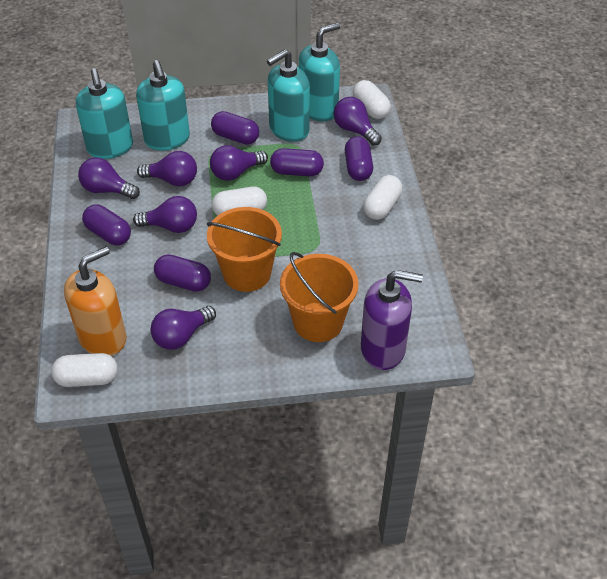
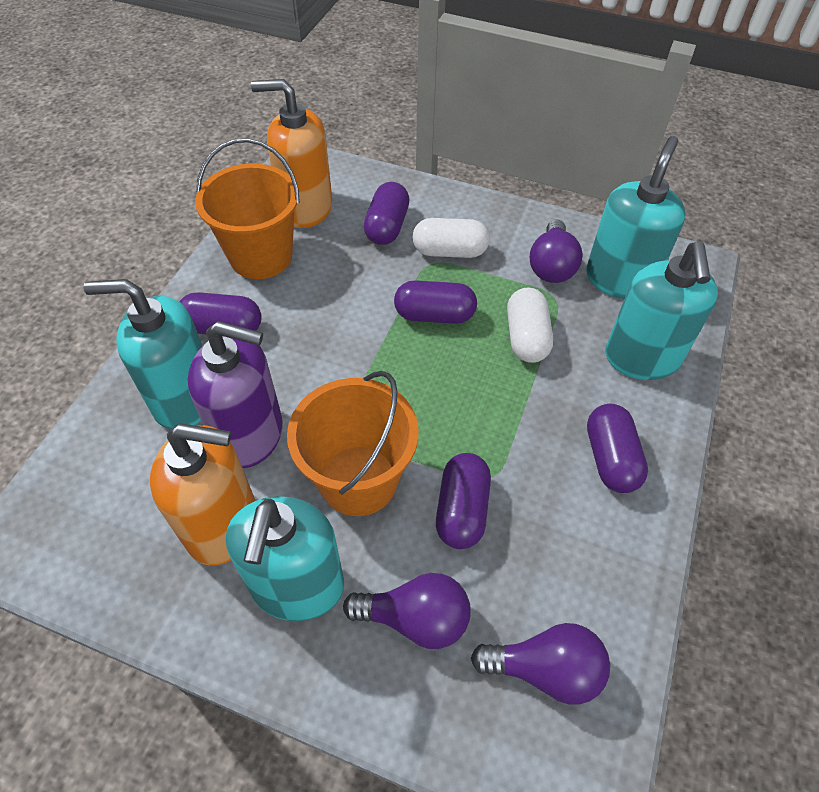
orange soap dispenser: 1 -> 2
purple light bulb: 6 -> 3
white capsule: 4 -> 2

